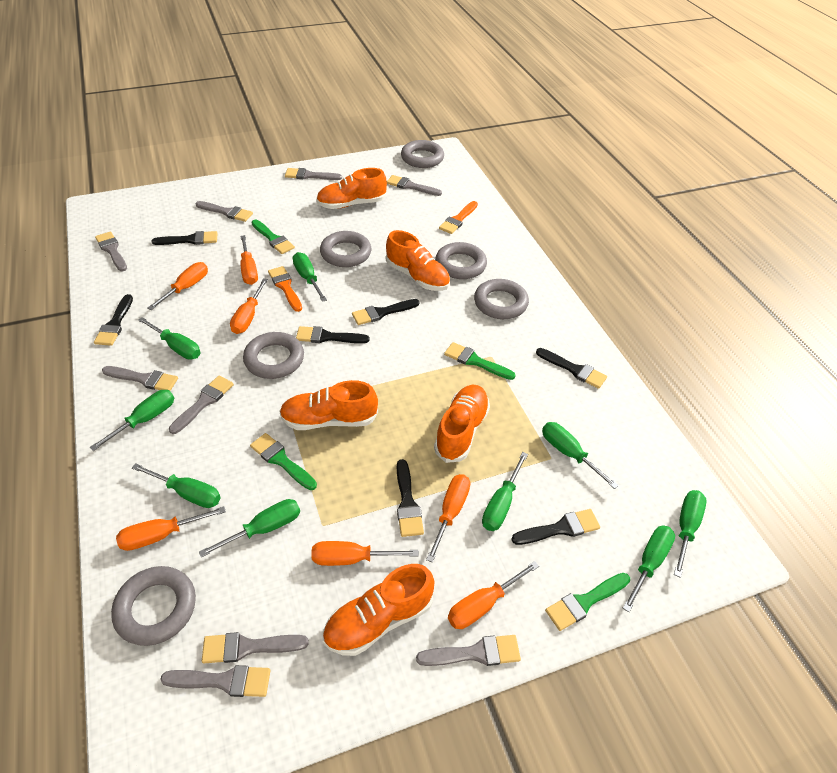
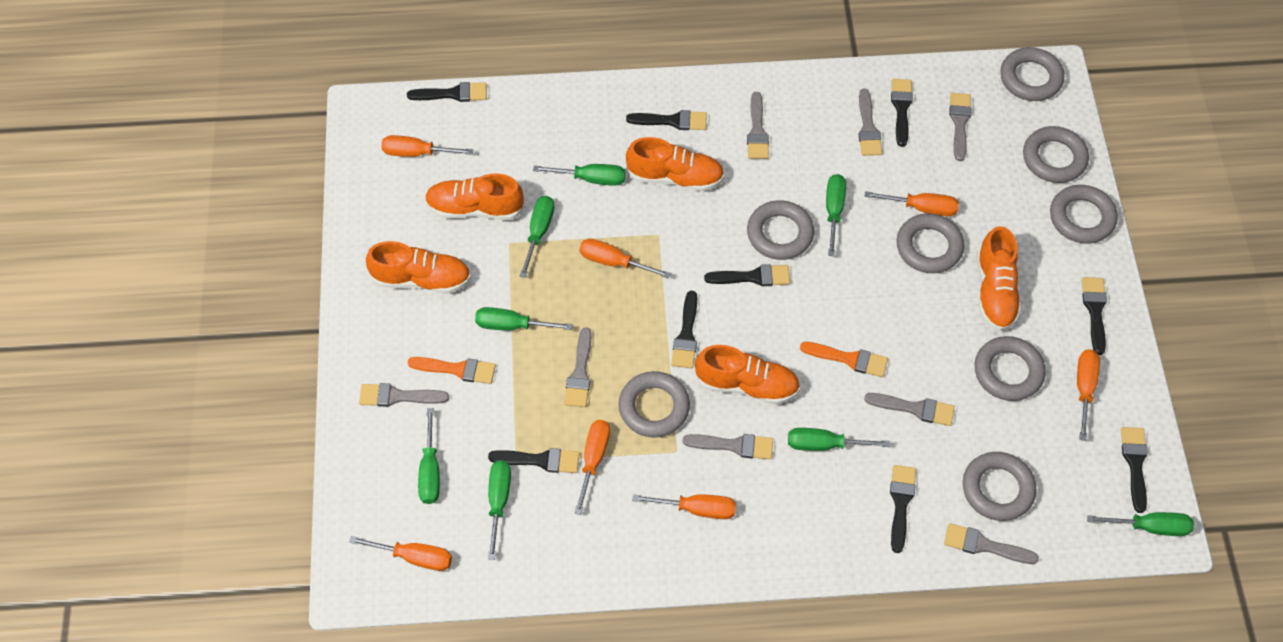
black brush: 7 -> 9
green brush: 4 -> 0
green screwdriver: 9 -> 8
grey brush: 9 -> 8
grey ring: 6 -> 8

